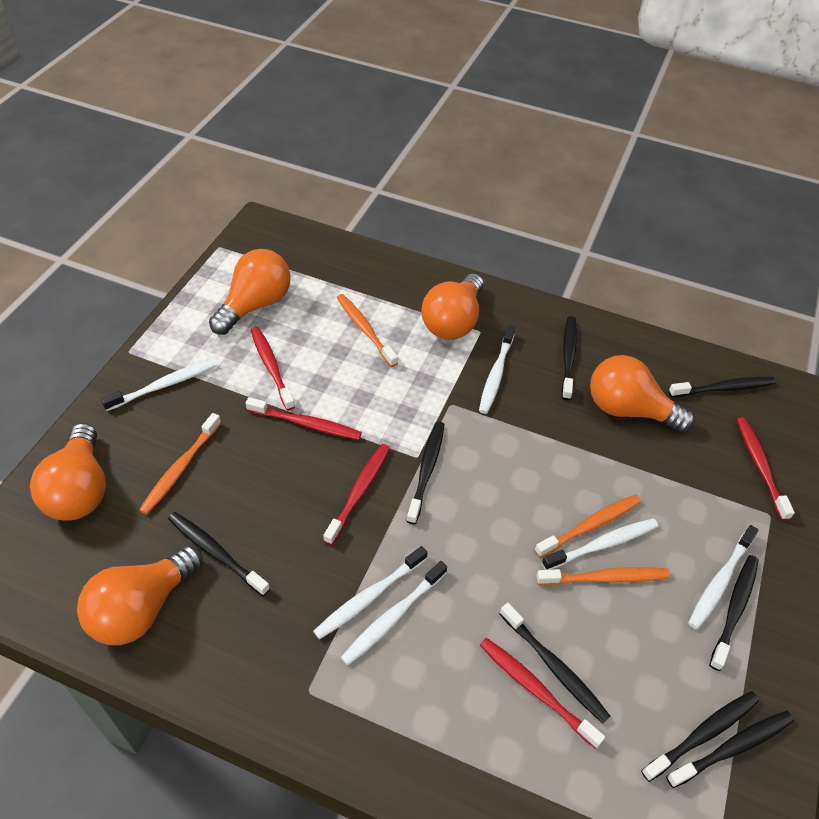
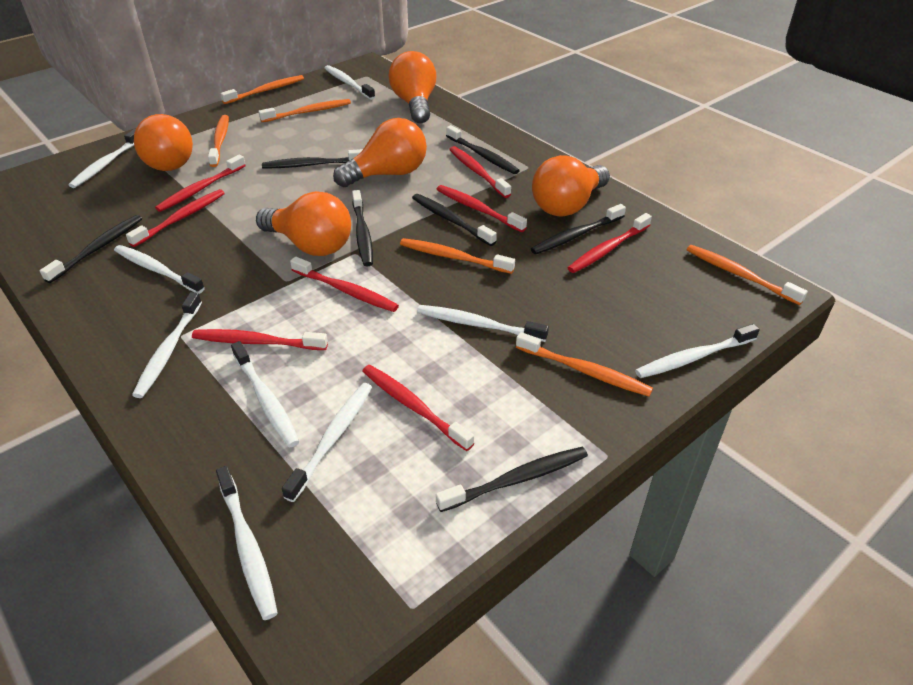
black toothbrush: 8 -> 7
orange toothbrush: 4 -> 6
red toothbrush: 5 -> 8
white toothbrush: 6 -> 9

